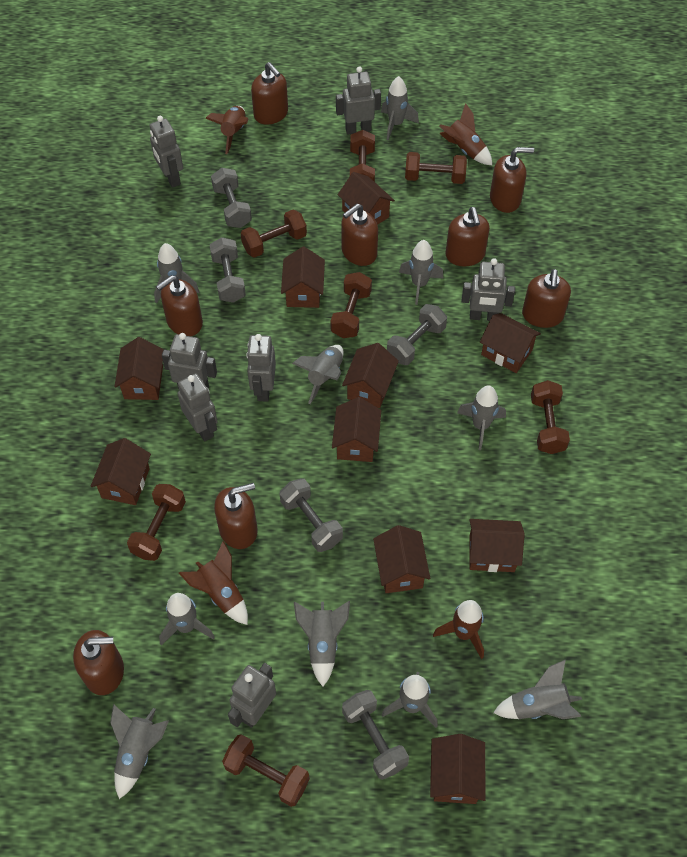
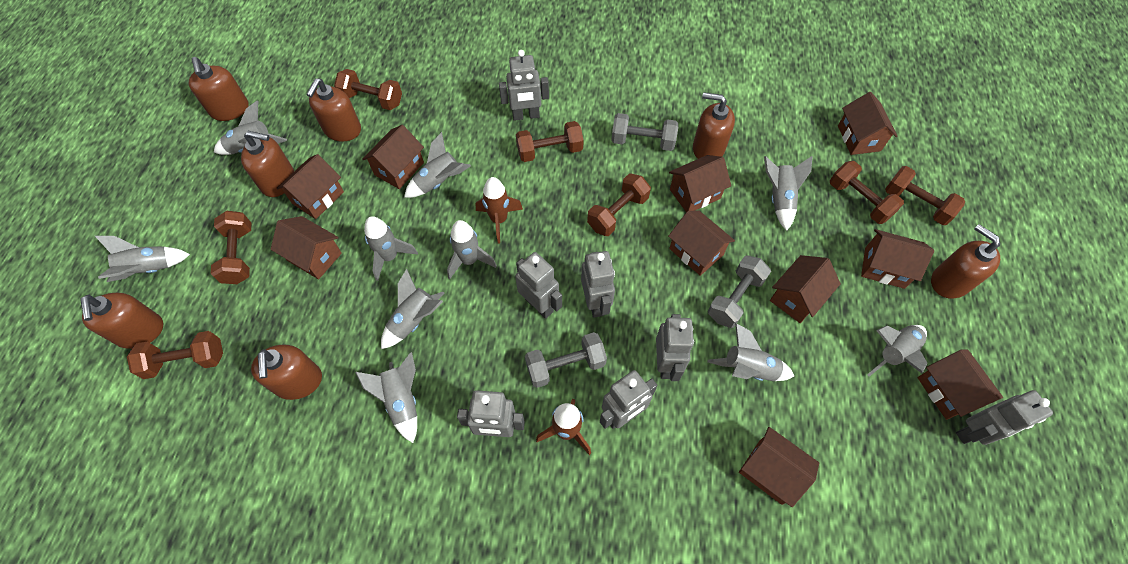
brown rocket: 4 -> 2
brown soap dispenser: 8 -> 7
grey dumbbell: 5 -> 3

